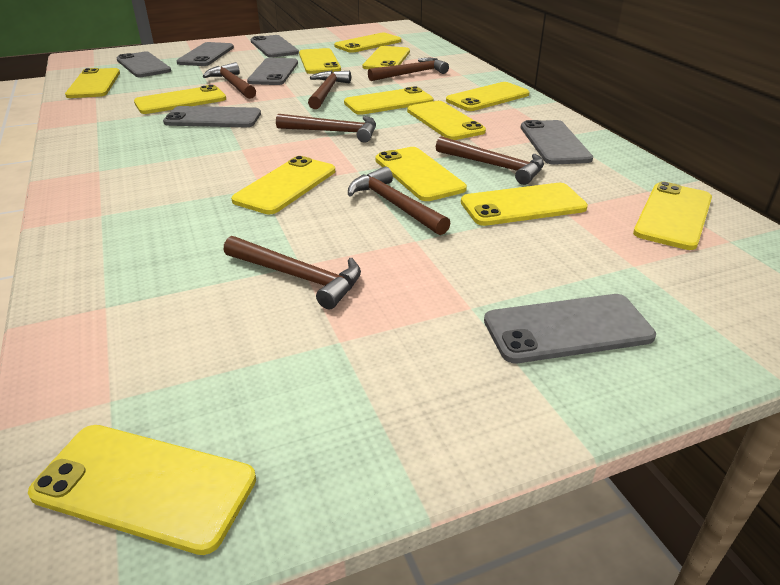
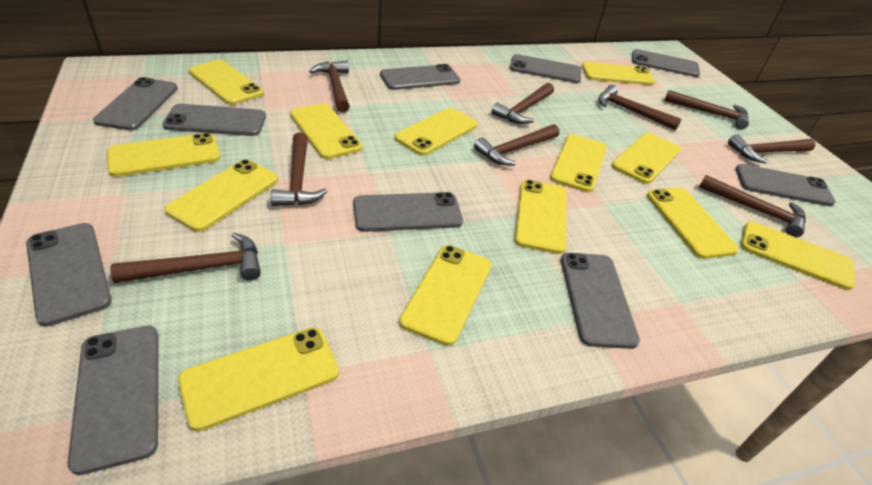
brown hammer: 7 -> 9
grey phone: 7 -> 10

